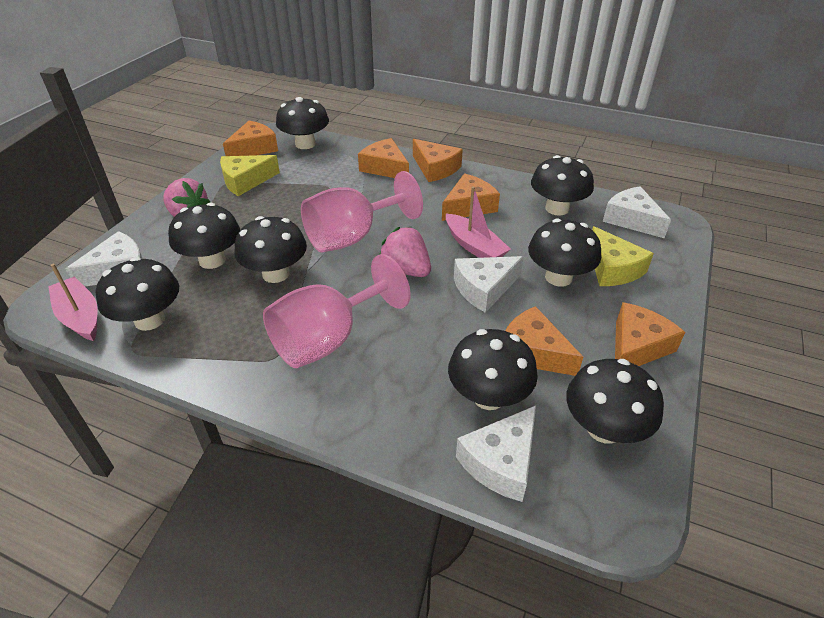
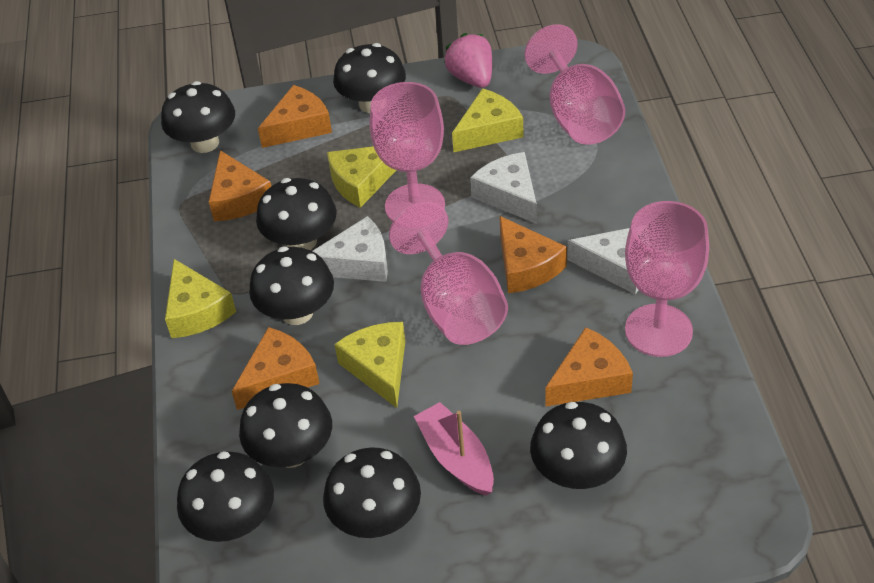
orange cheese: 6 -> 5
pink boat: 2 -> 1
pink goblet: 2 -> 4
pink strawberry: 2 -> 1
white cheese: 4 -> 3
yellow cheese: 2 -> 4

